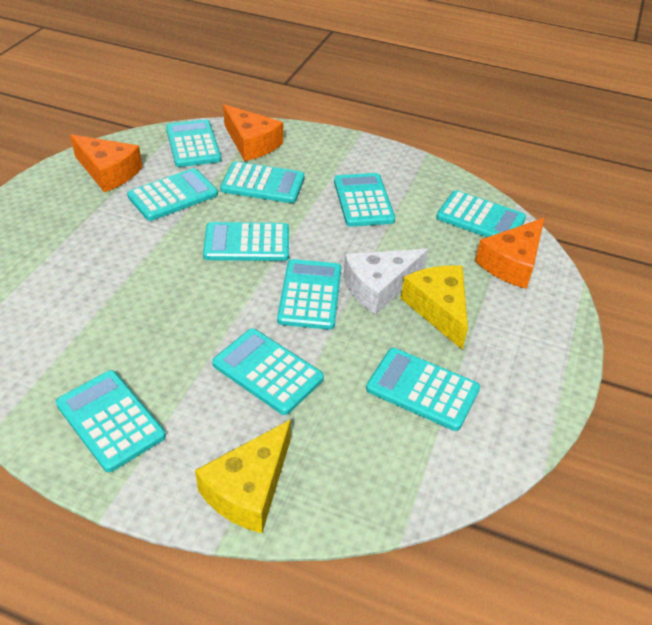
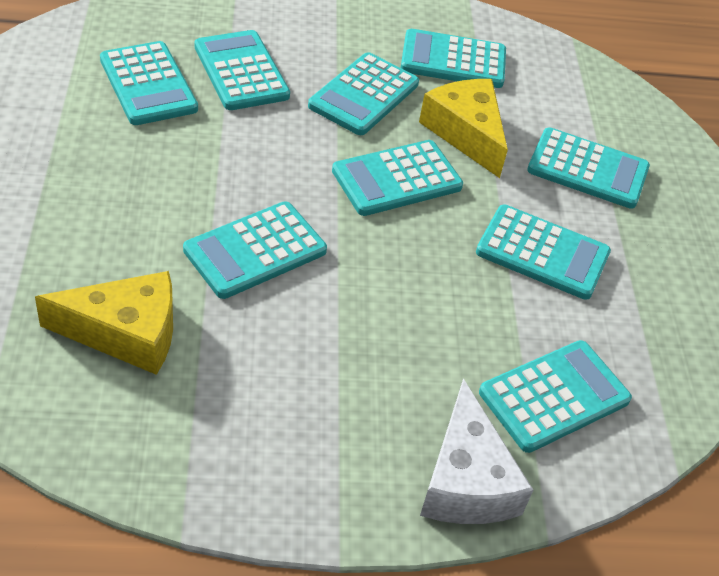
orange cheese: 3 -> 0
turquoise calculator: 10 -> 9

